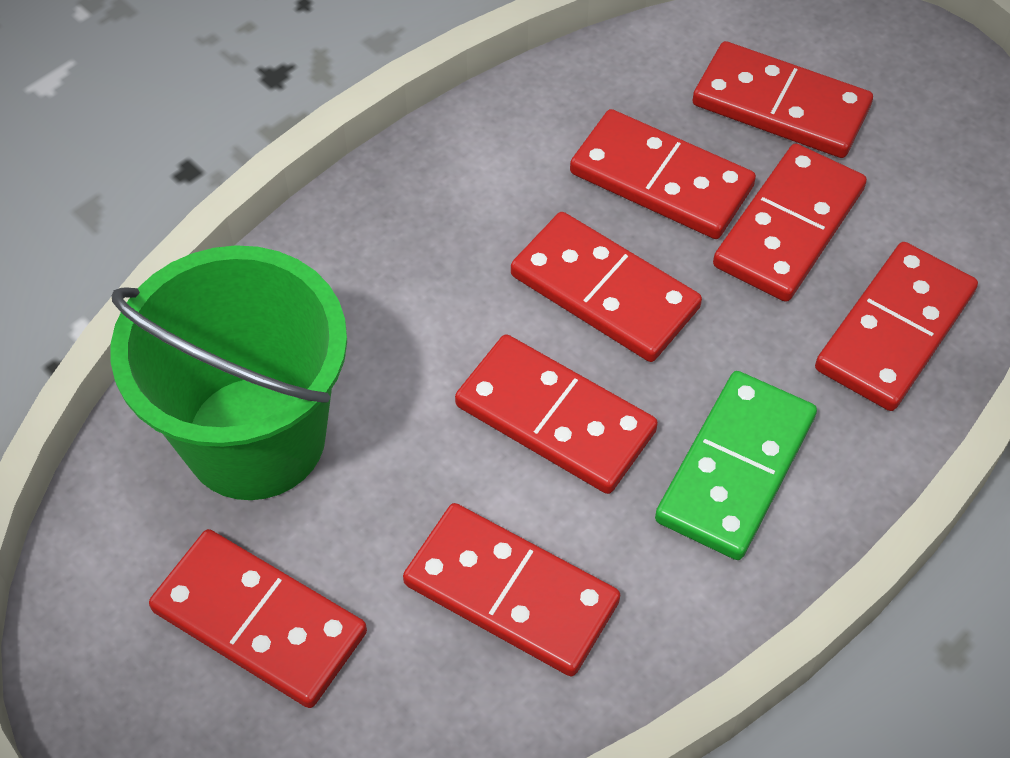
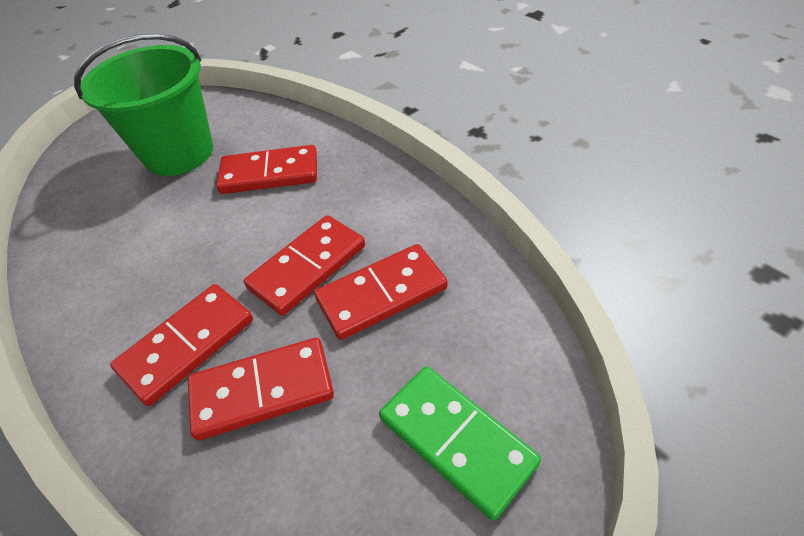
red domino: 8 -> 5

